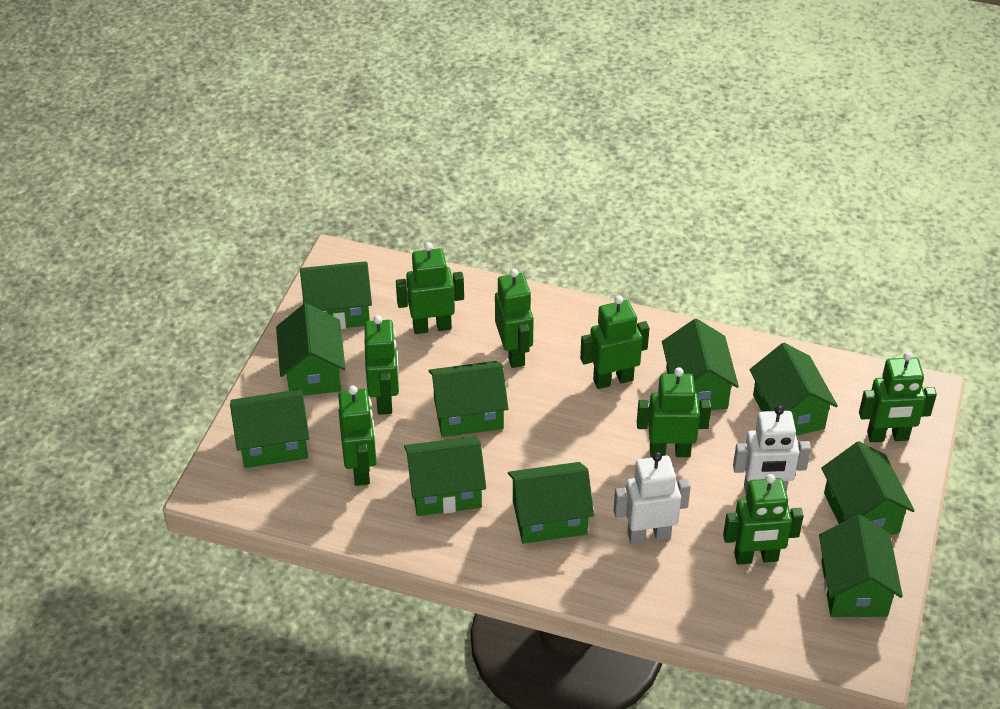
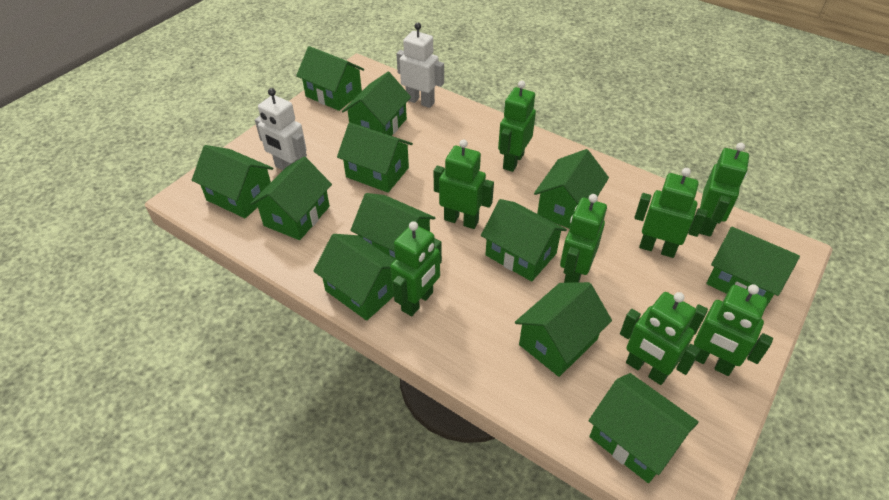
green house: 10 -> 12

